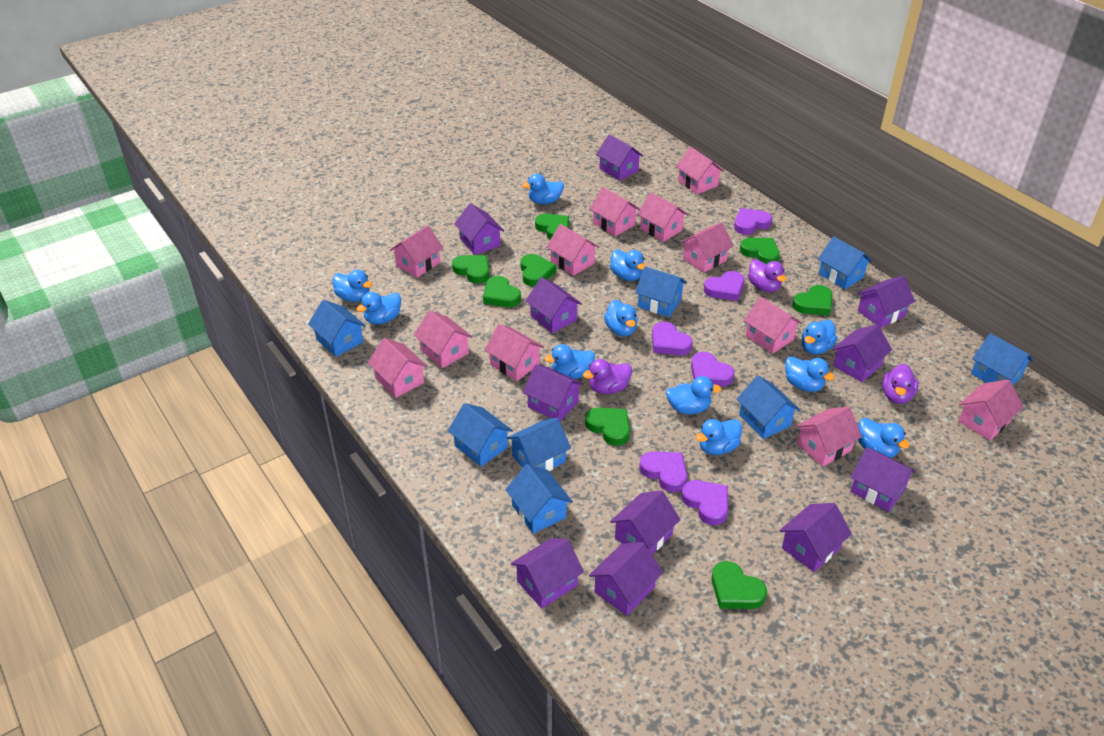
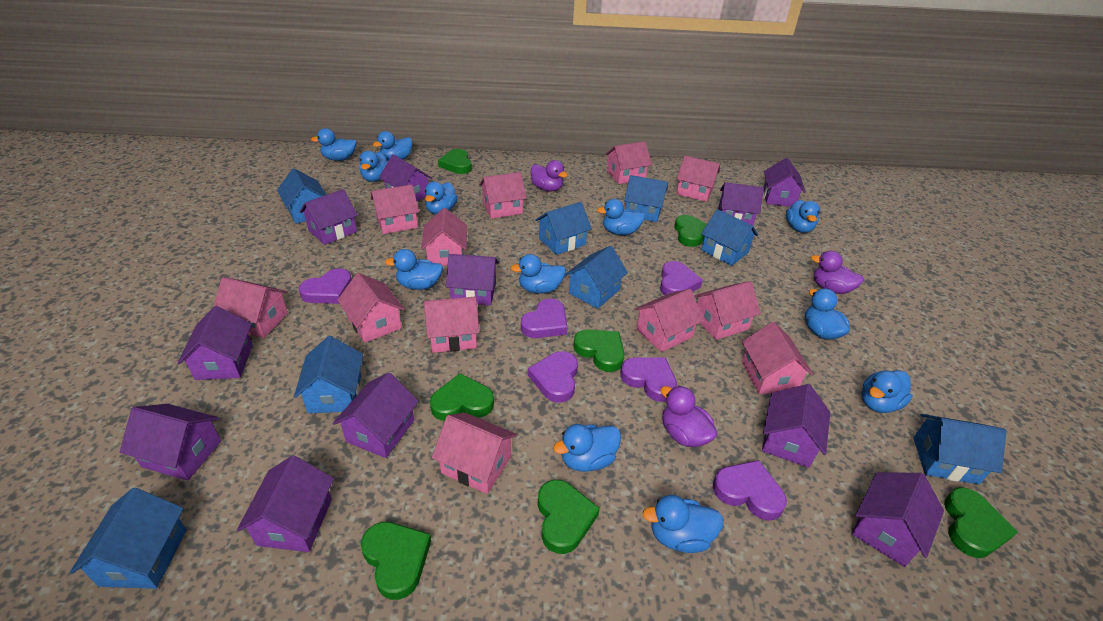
blue duck: 11 -> 12
green heart: 8 -> 7

